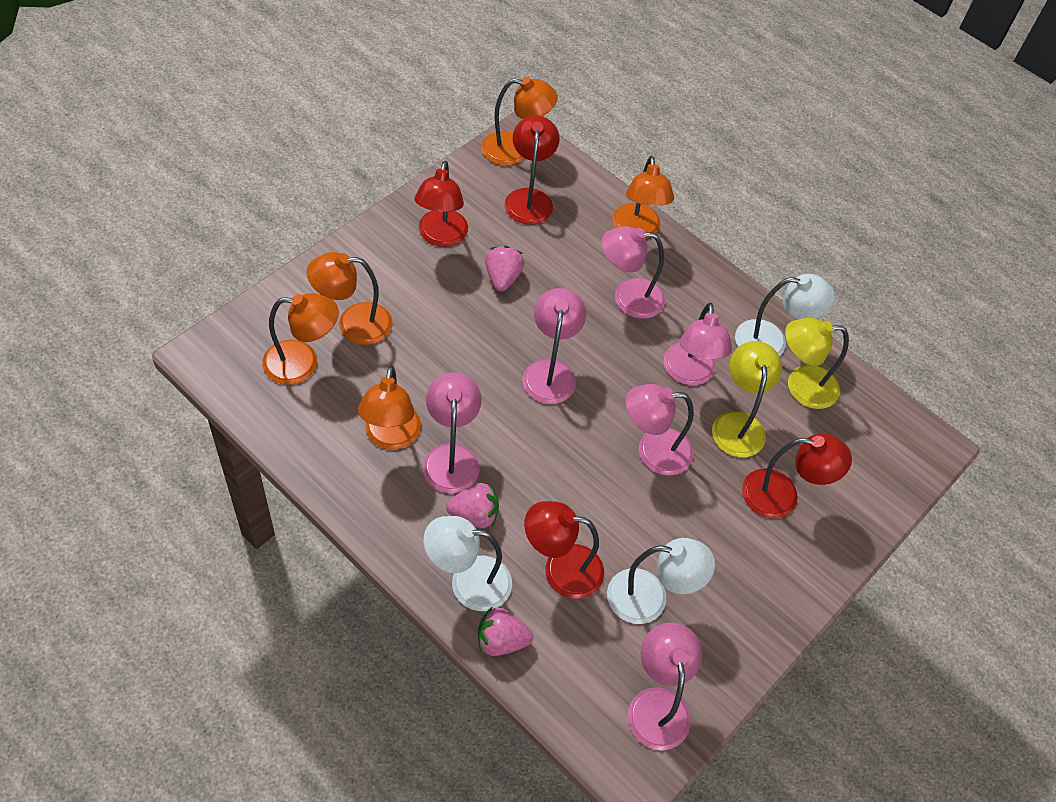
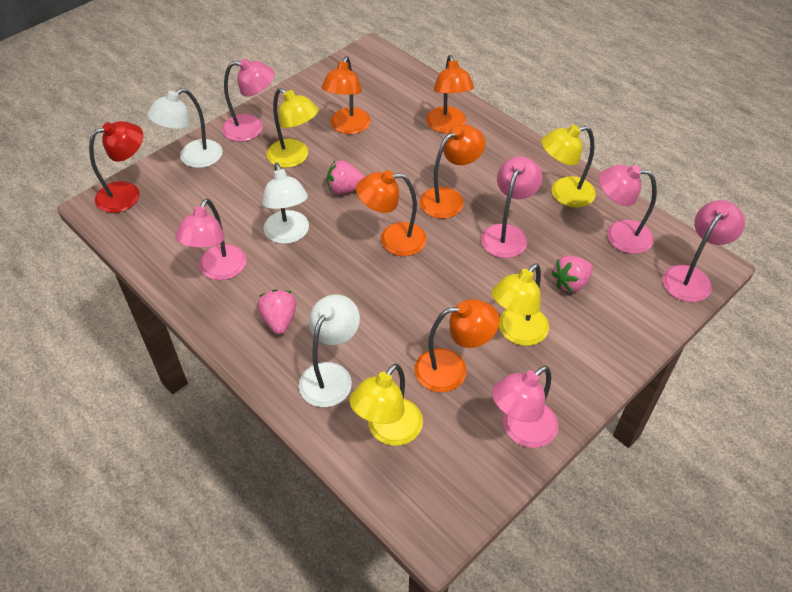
red lamp: 4 -> 1
yellow lamp: 2 -> 4

